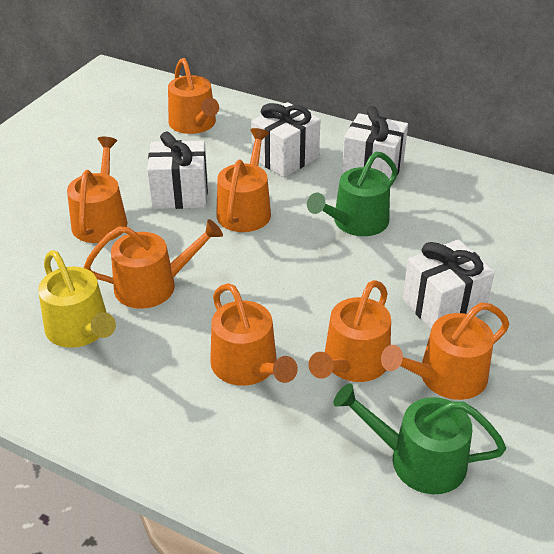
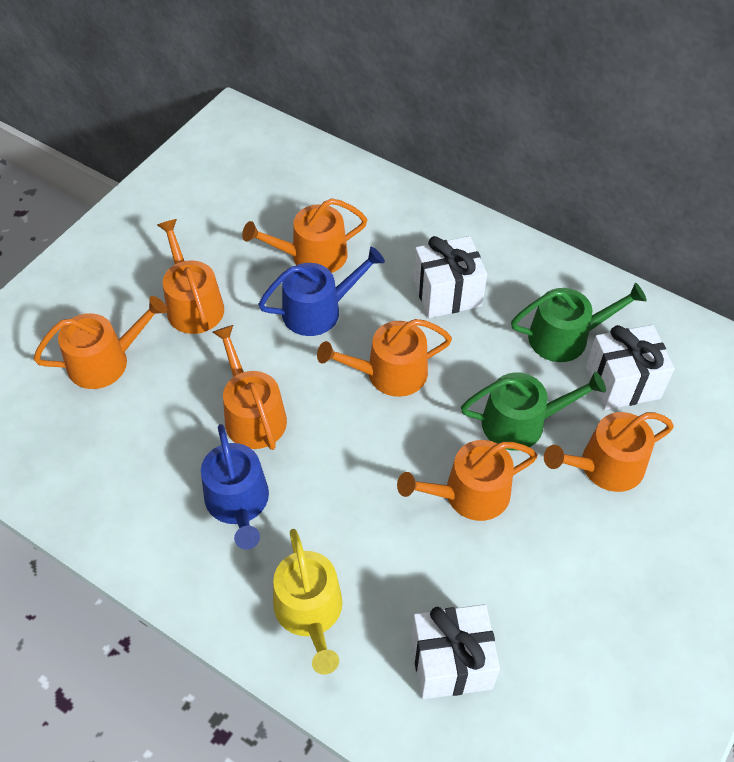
blue watering can: 0 -> 2
white gift: 4 -> 3

